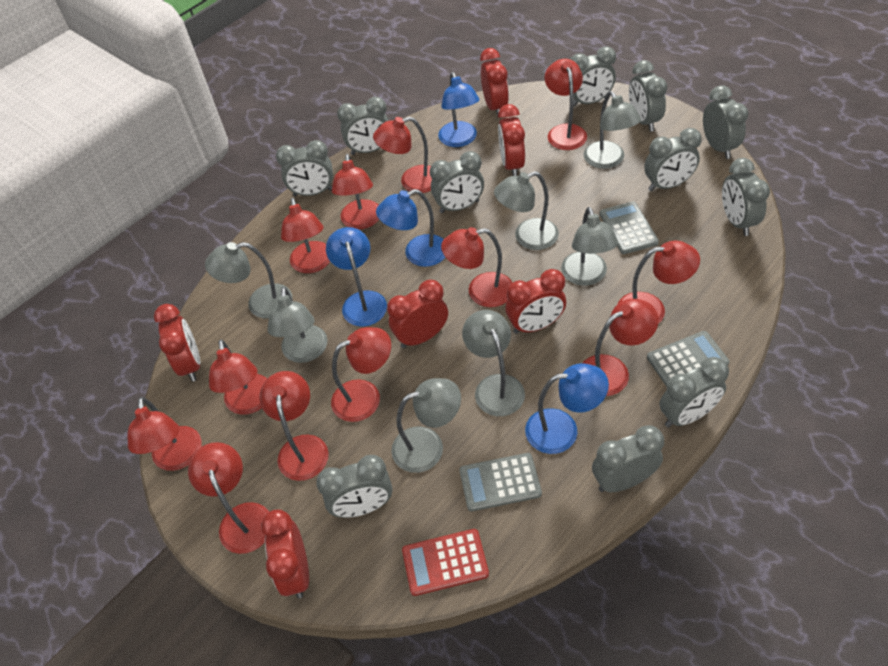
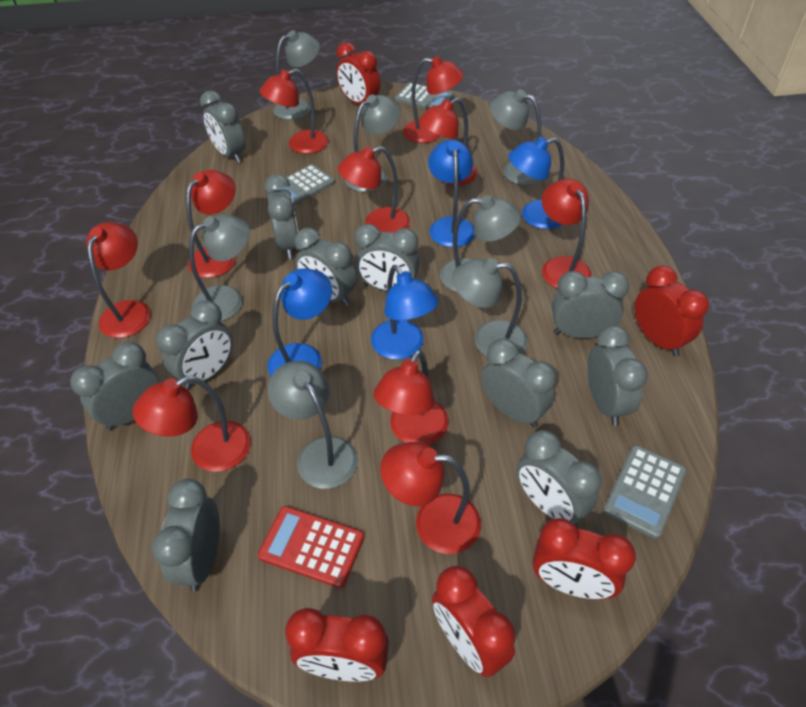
red clock: 6 -> 5
red lamp: 12 -> 10

